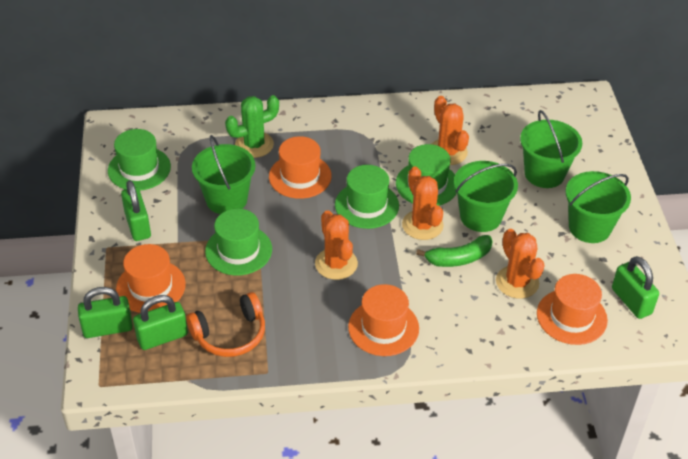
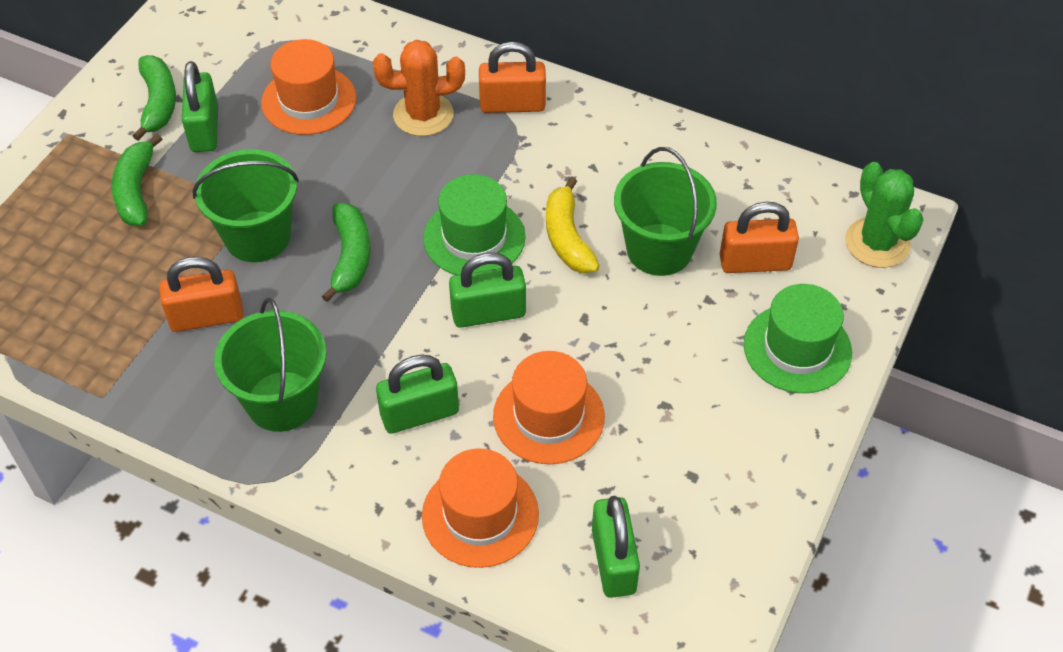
green banana: 1 -> 3
green bucket: 4 -> 3
green hat: 4 -> 2
orange cactus: 4 -> 1
orange hat: 4 -> 3
orange headphones: 1 -> 0
orange padlock: 0 -> 3
yellow banana: 0 -> 1

